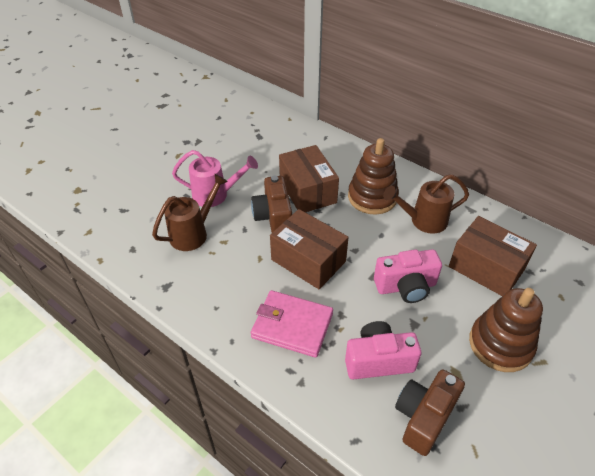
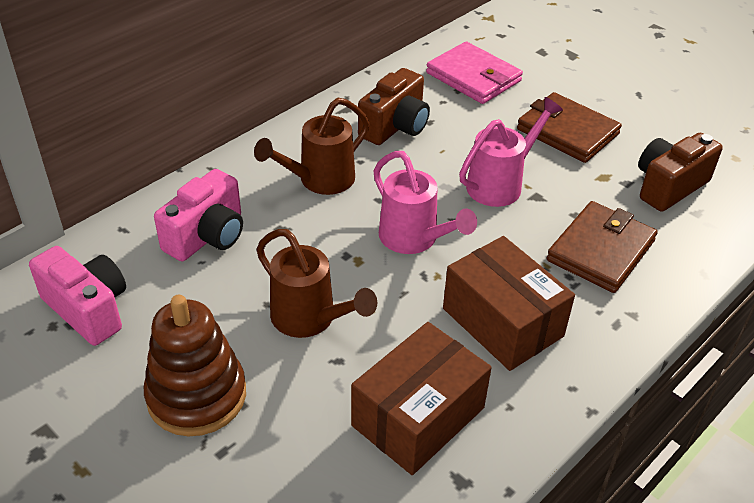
brown box: 3 -> 2
brown stacking toy: 2 -> 1
brown wallet: 0 -> 2
pink watering can: 1 -> 2

